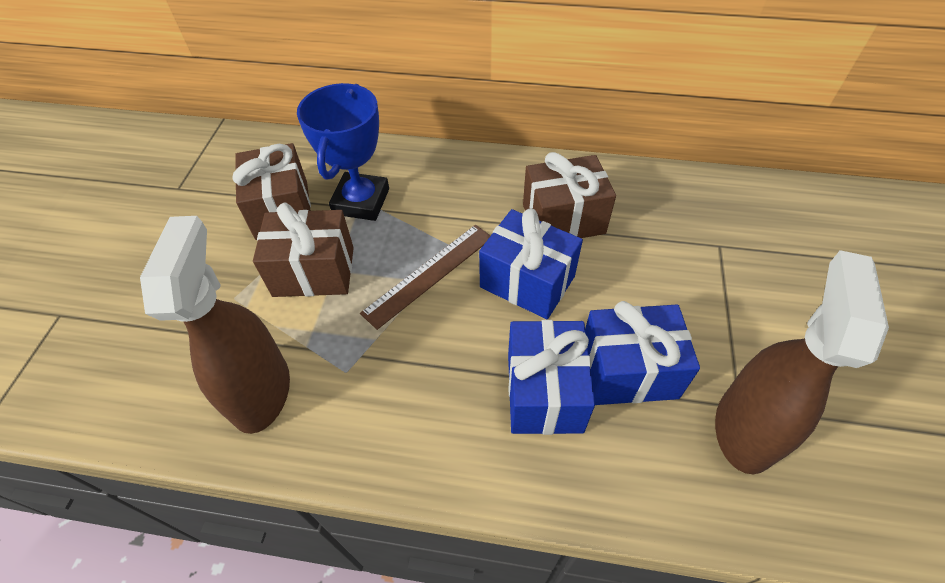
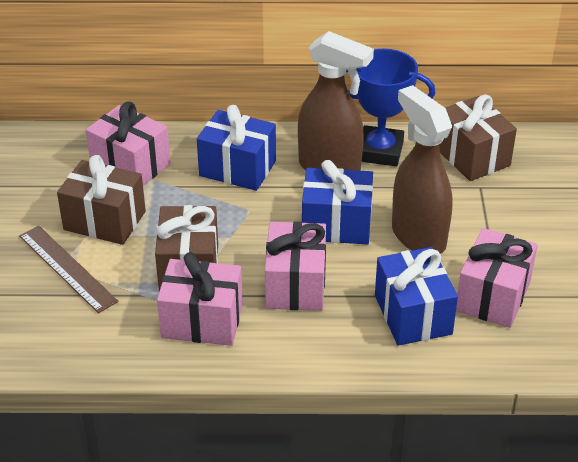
pink gift: 0 -> 4

